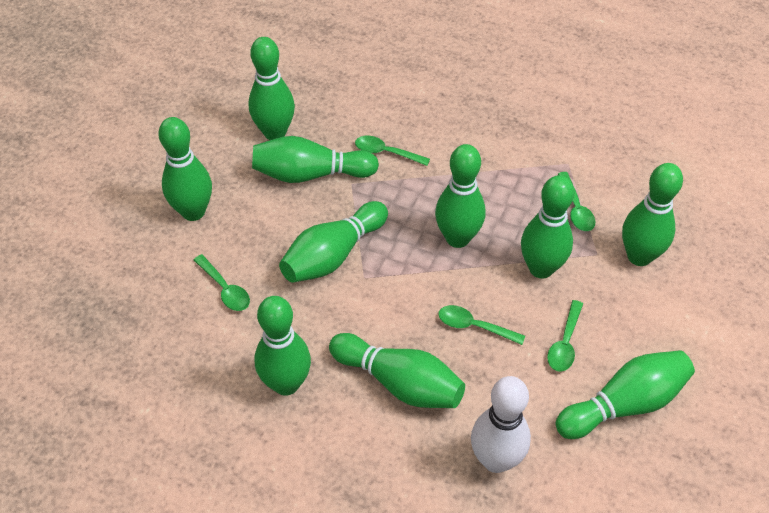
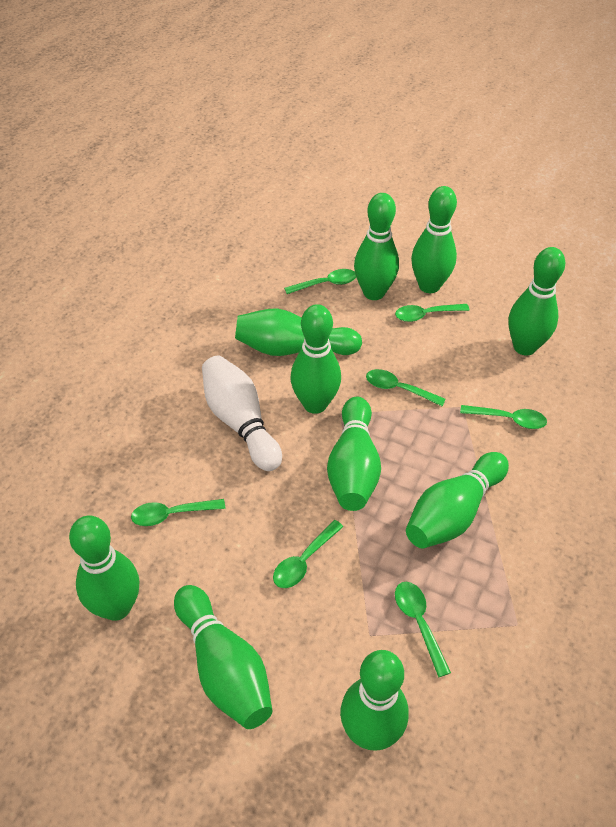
green spoon: 5 -> 7

